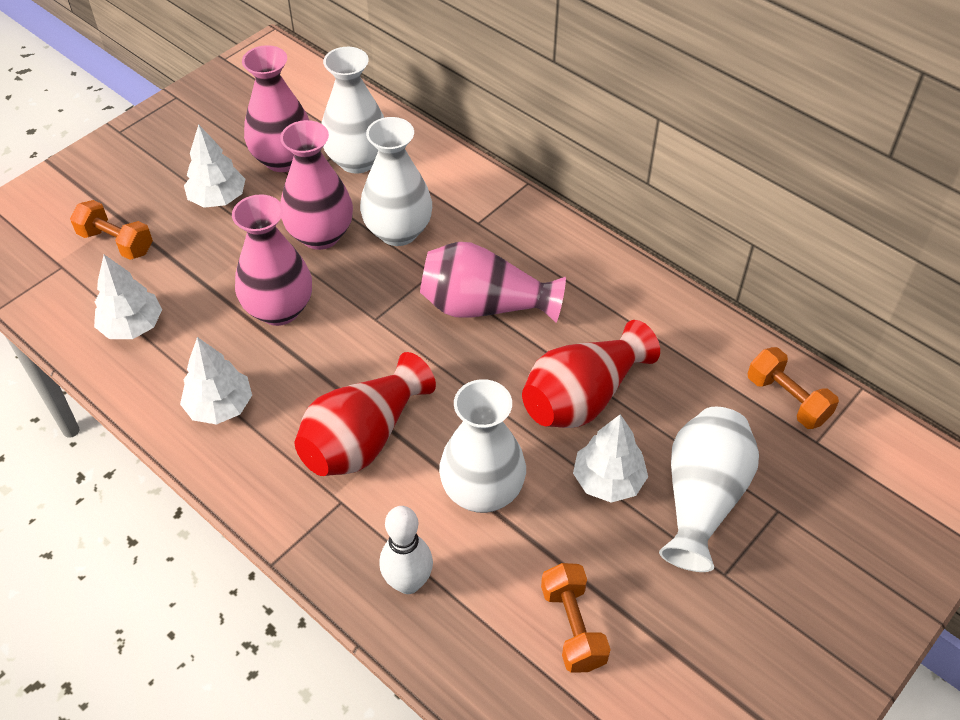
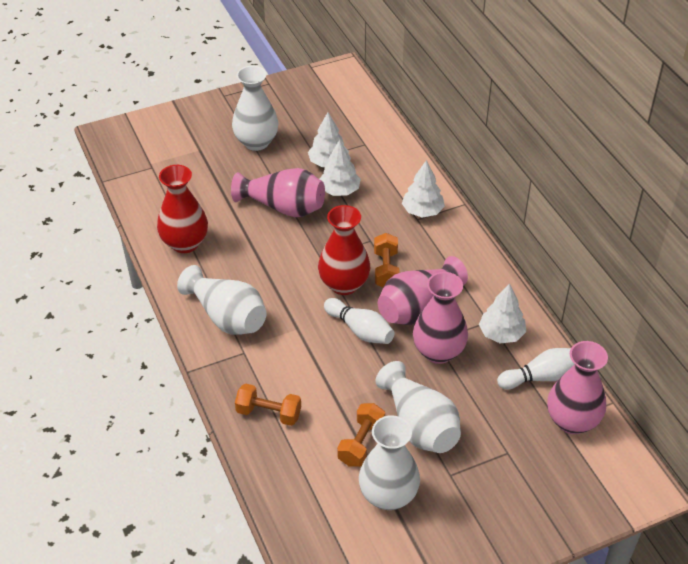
white bowling pin: 1 -> 2

